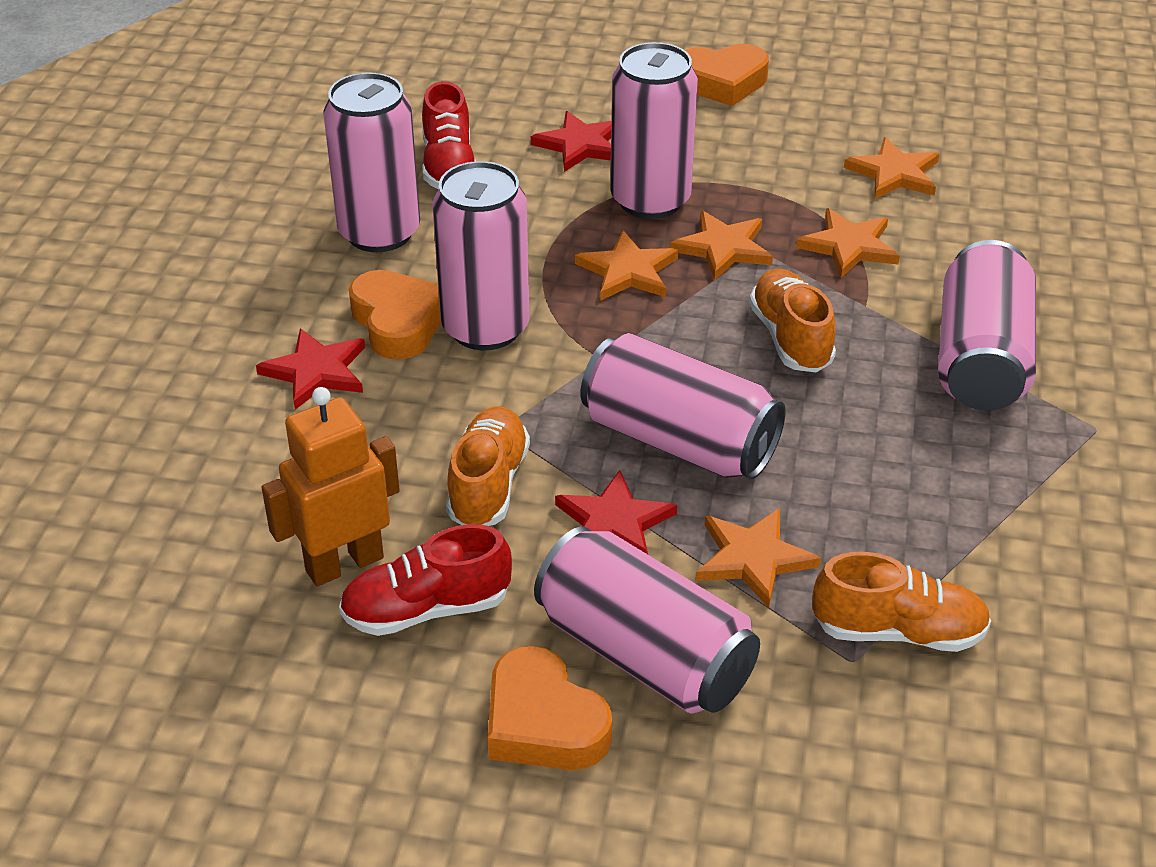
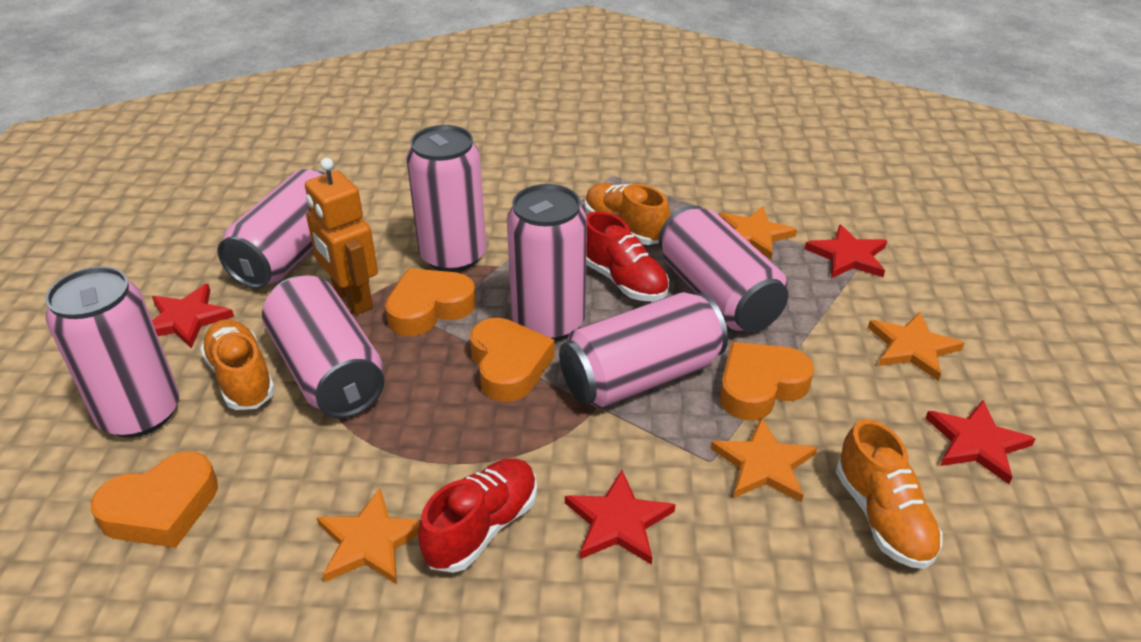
orange heart: 3 -> 4
orange star: 5 -> 4
pink can: 6 -> 7
red star: 3 -> 4

